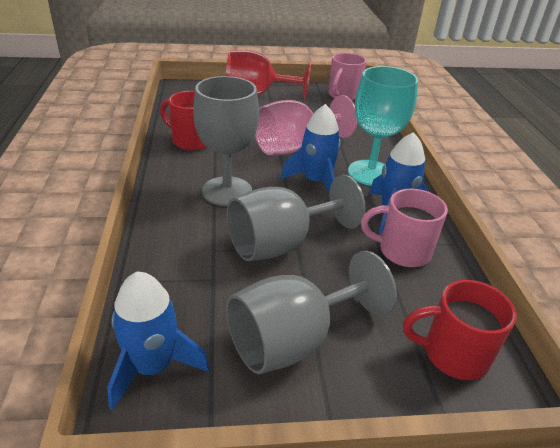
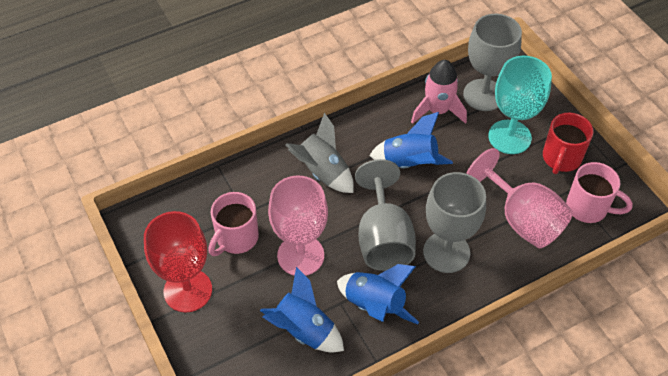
grey rocket: 0 -> 1
pink goblet: 1 -> 2
pink rocket: 0 -> 1
red mug: 2 -> 1

